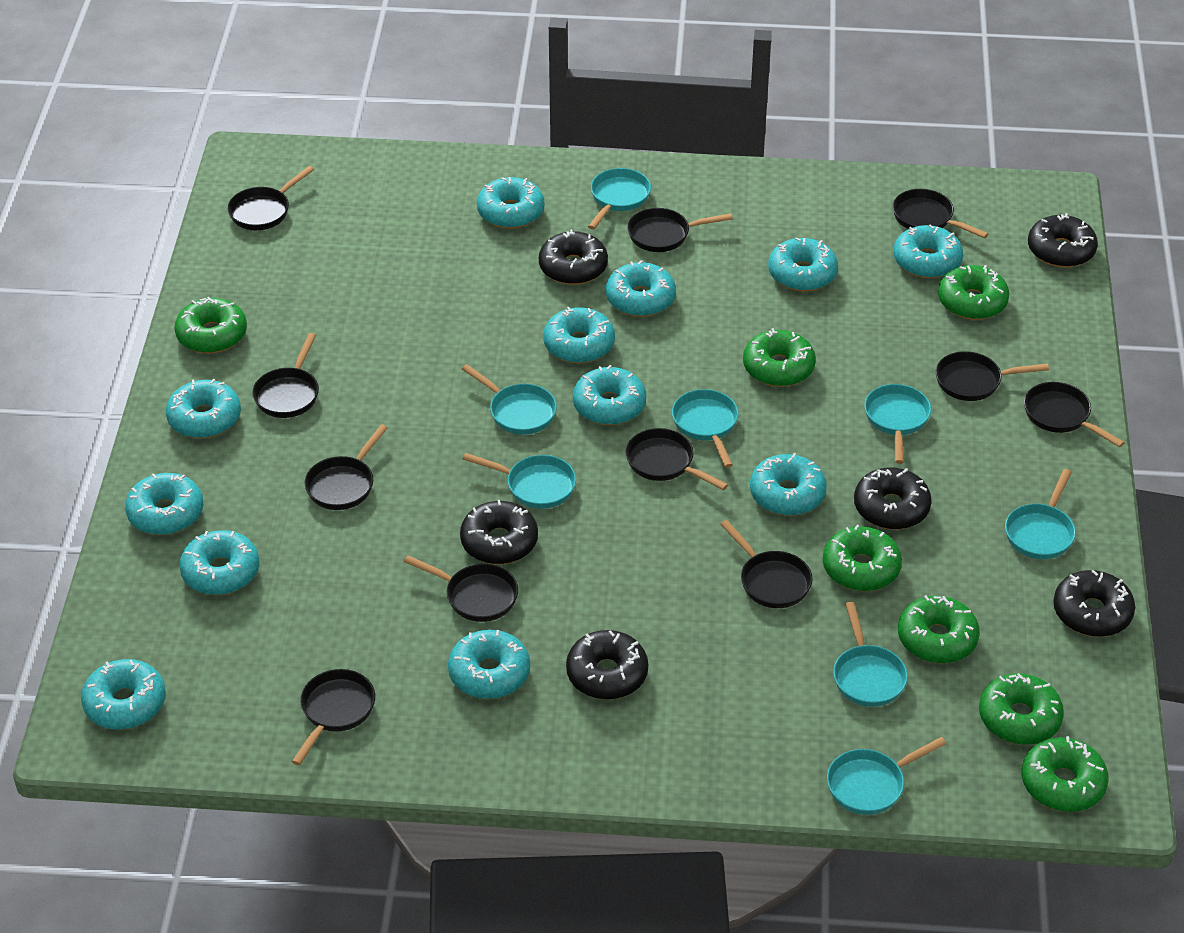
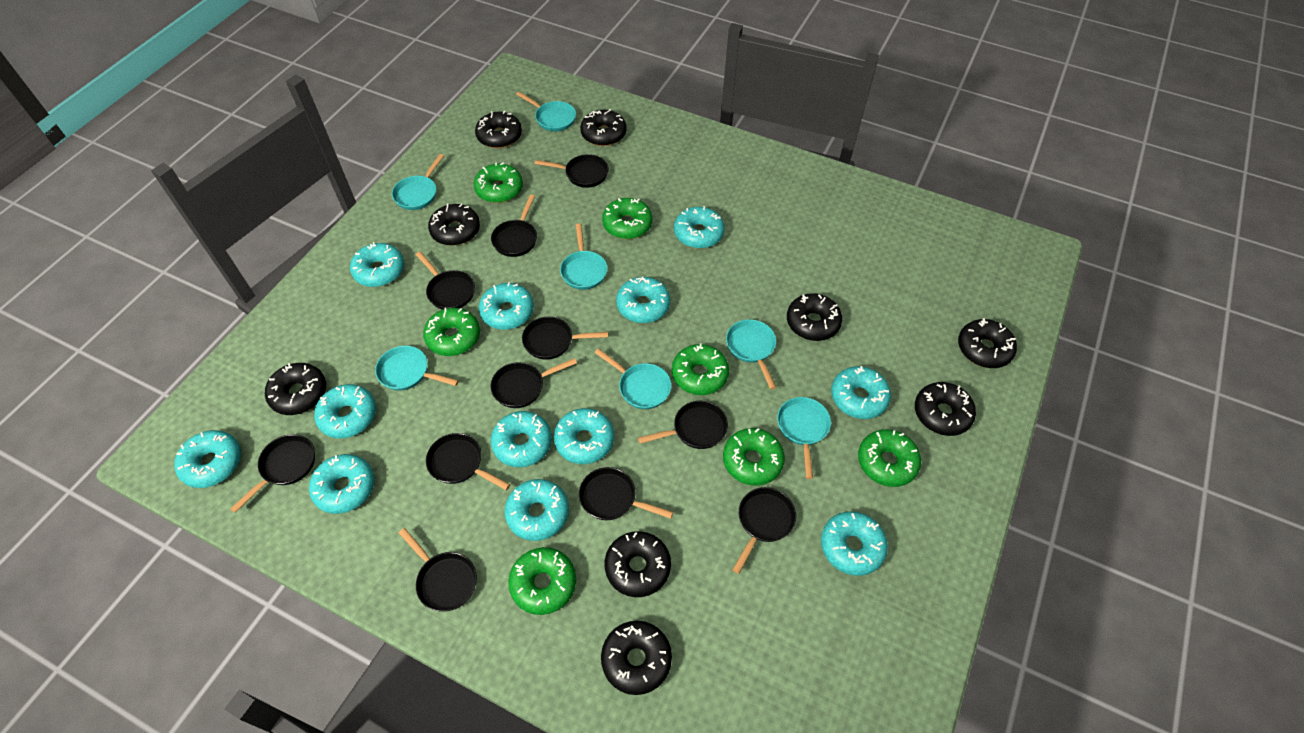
black donut: 6 -> 9
turquoise pan: 8 -> 7

